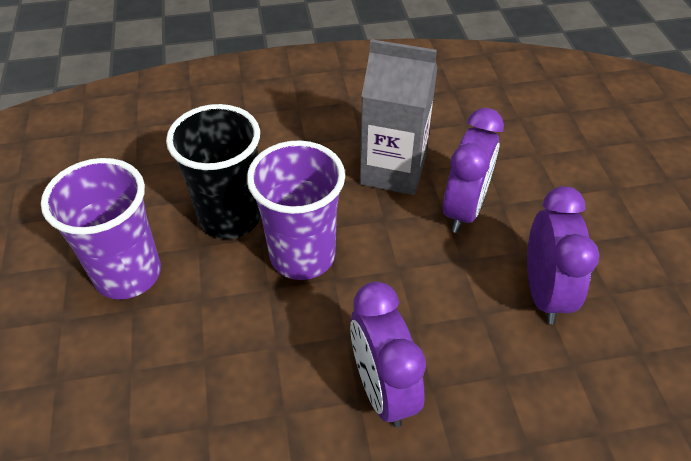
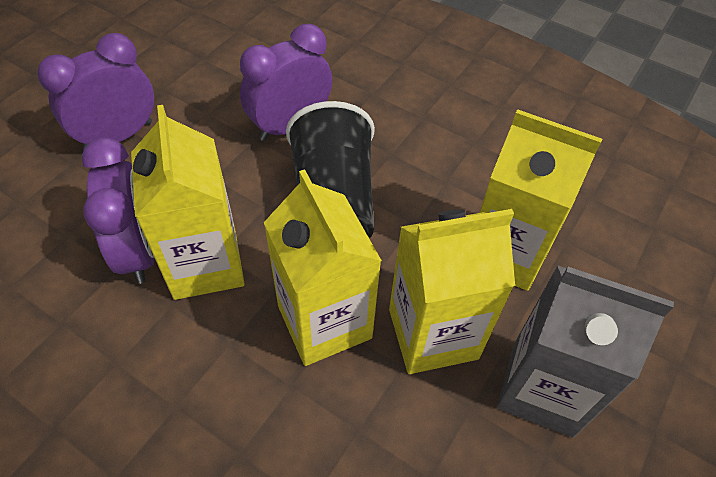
purple cup: 2 -> 0
yellow carton: 0 -> 4

